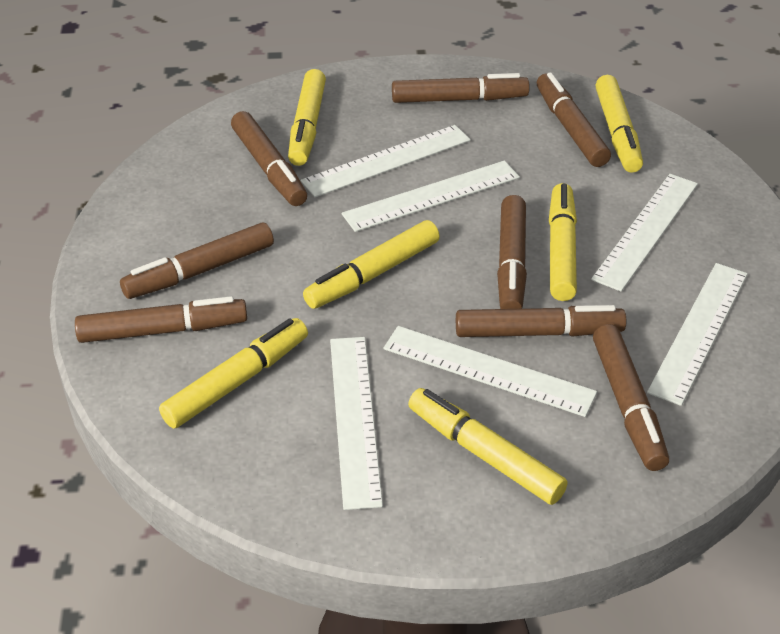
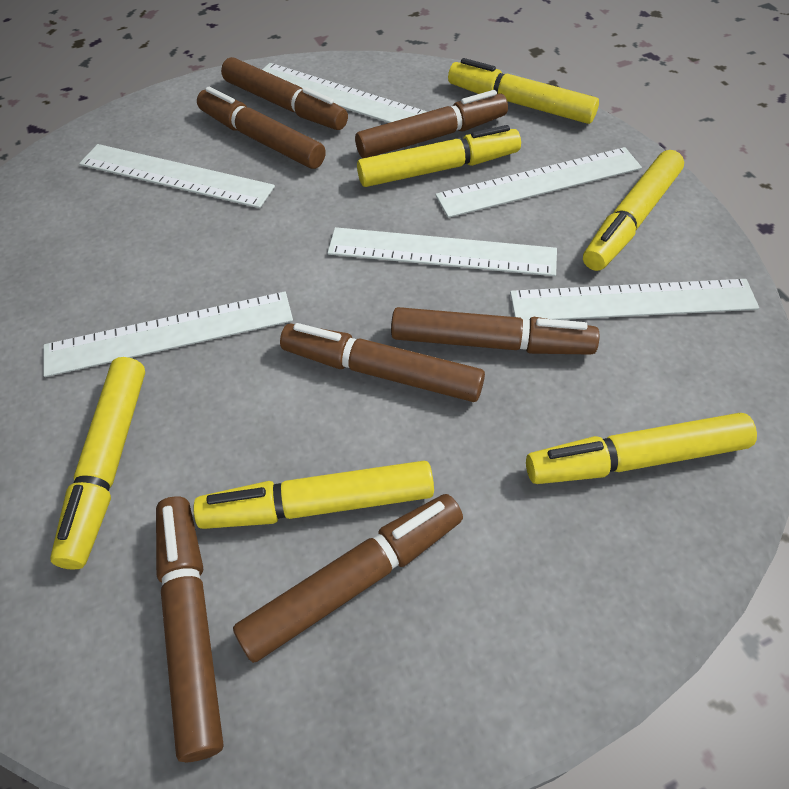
brown marker: 8 -> 7

